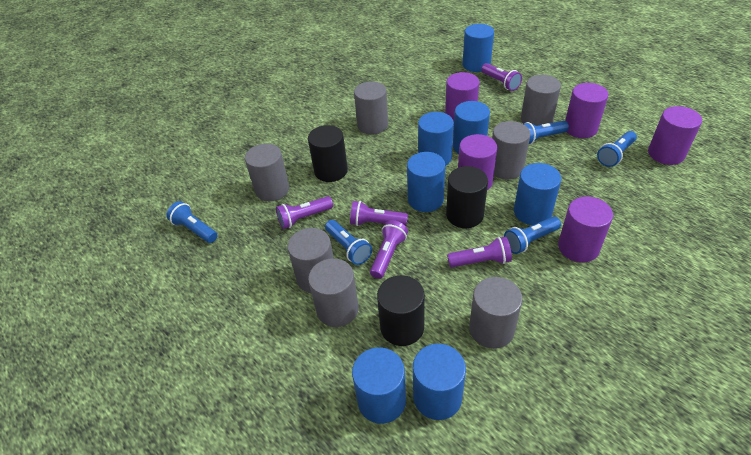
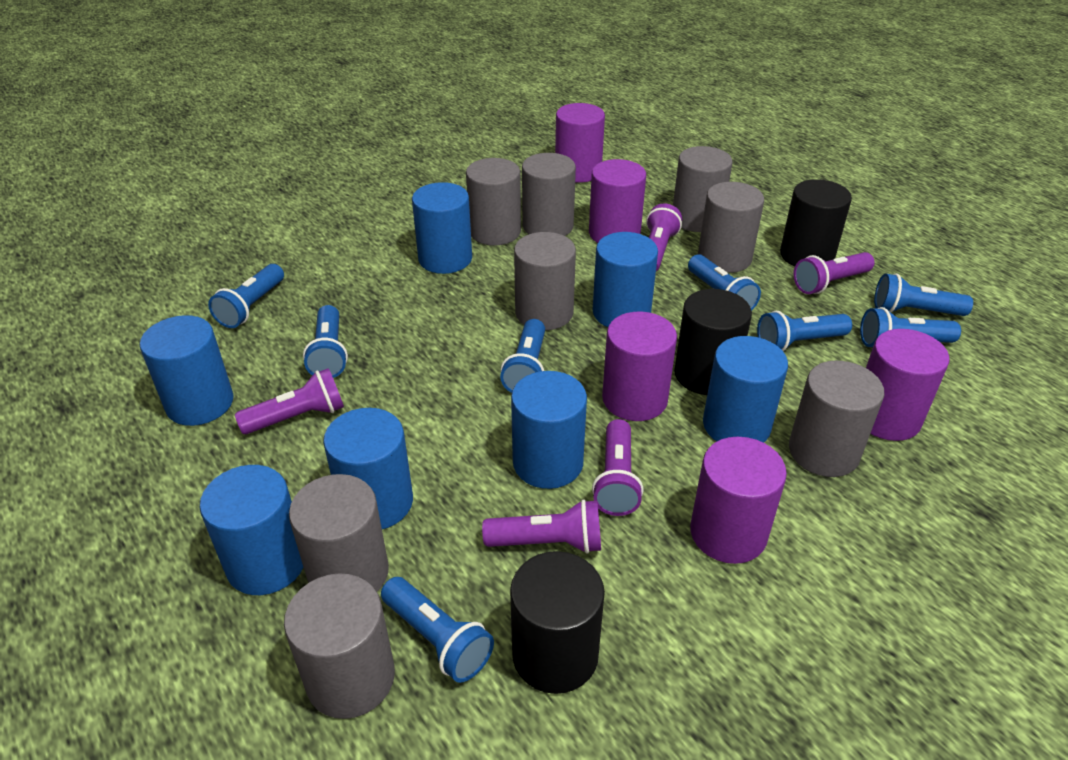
blue flashlight: 5 -> 8
grey cylinder: 7 -> 8

